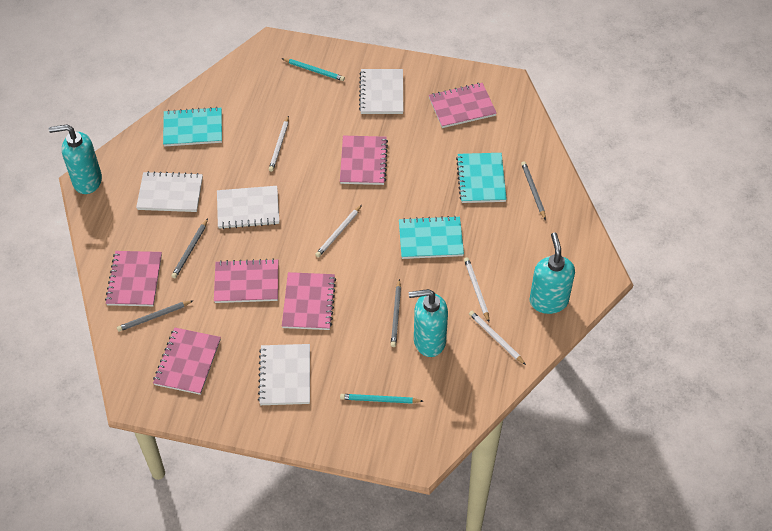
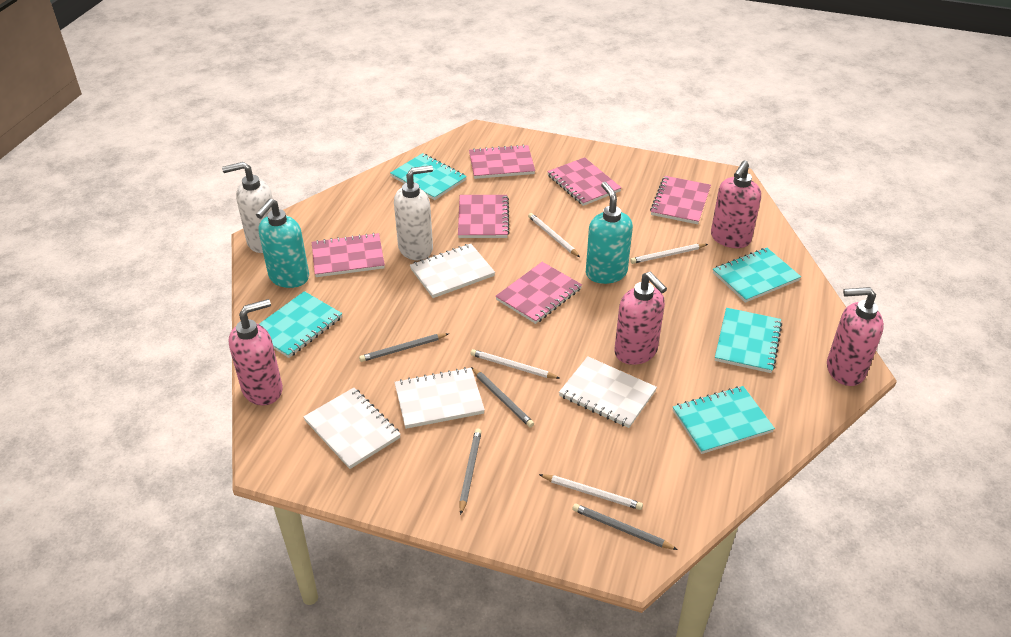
pink soap dispenser: 0 -> 4
turquoise notebook: 3 -> 5
turquoise pencil: 2 -> 0
turquoise soap dispenser: 3 -> 2
white soap dispenser: 0 -> 2

